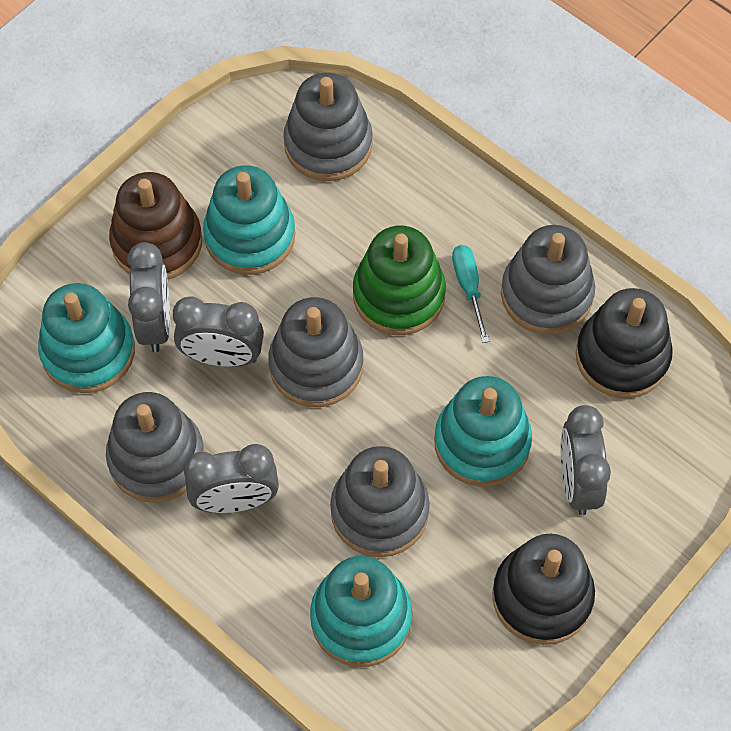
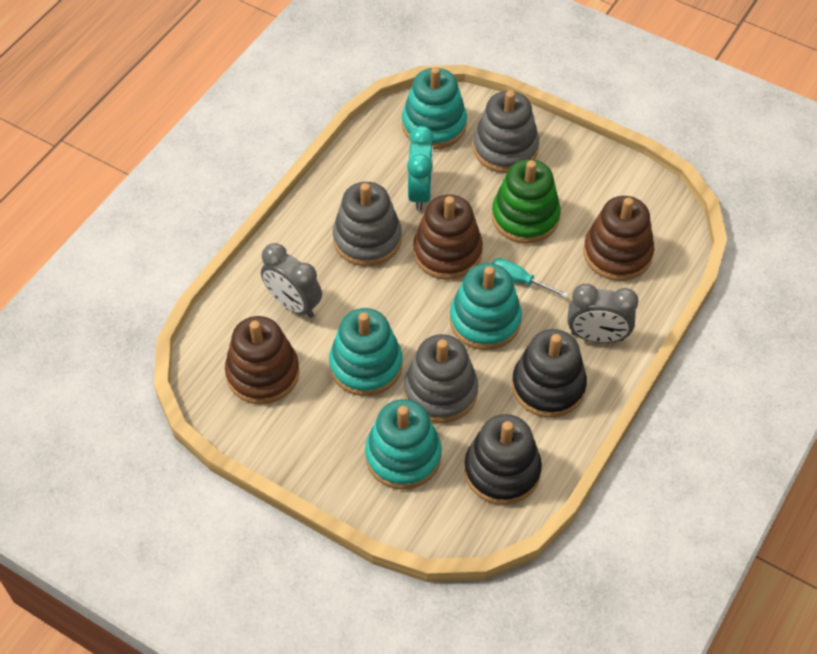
brown stacking toy: 1 -> 3
grey clock: 4 -> 2
grey stacking toy: 5 -> 3
turquoise clock: 0 -> 1

